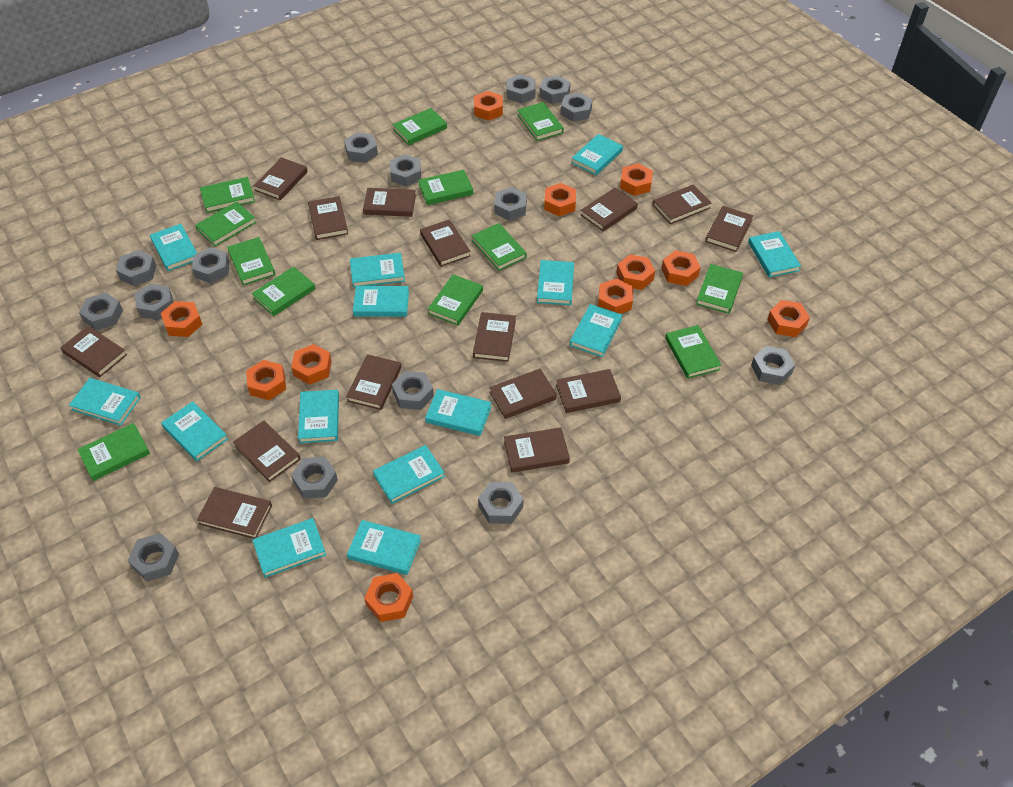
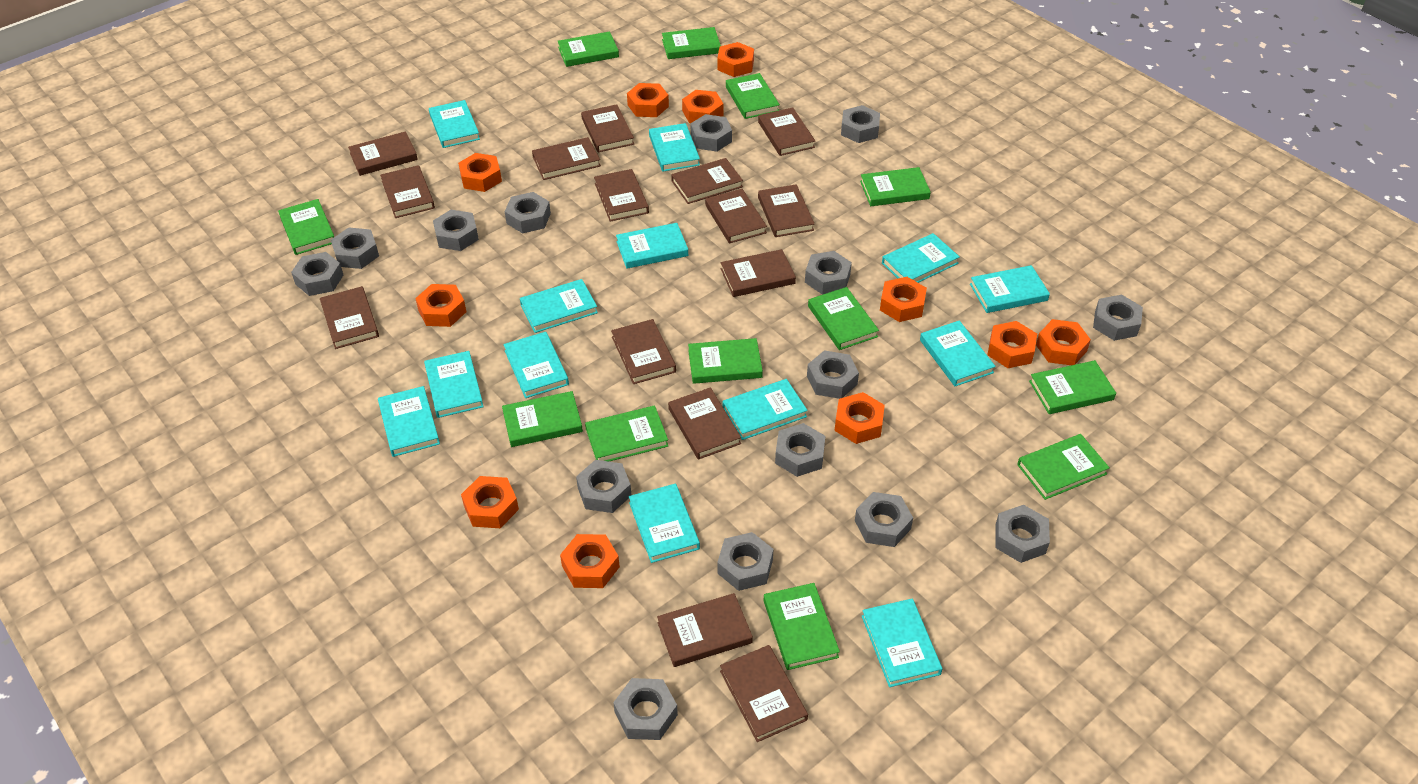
turquoise book: 14 -> 13

